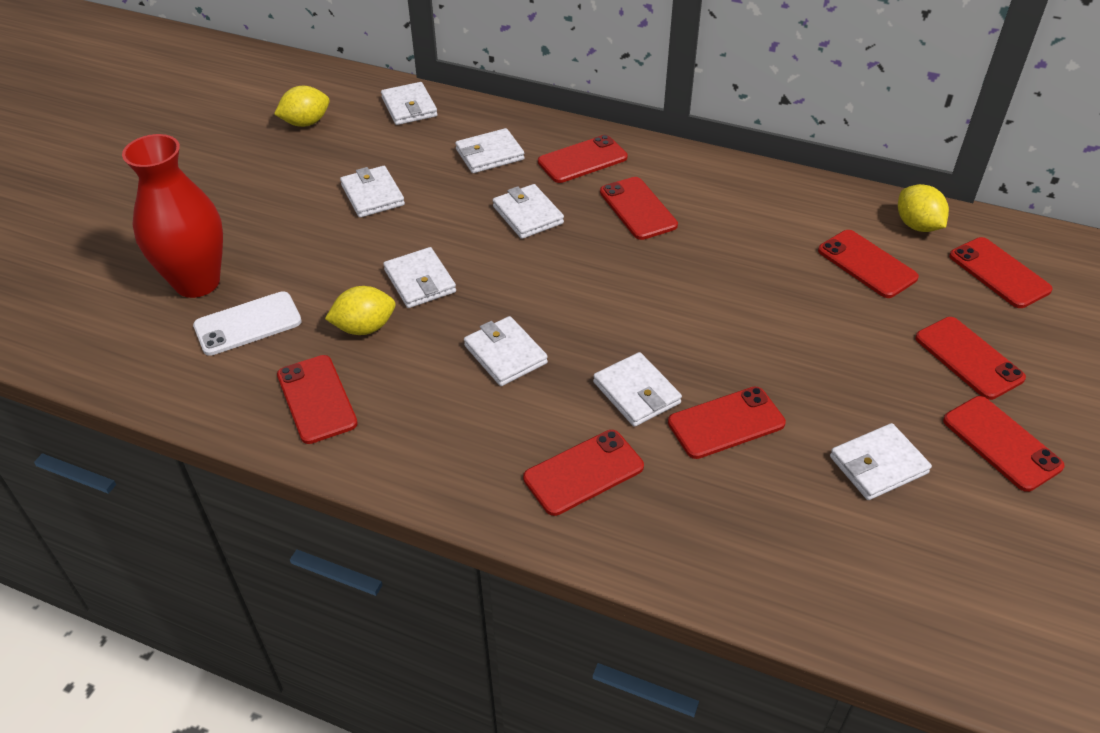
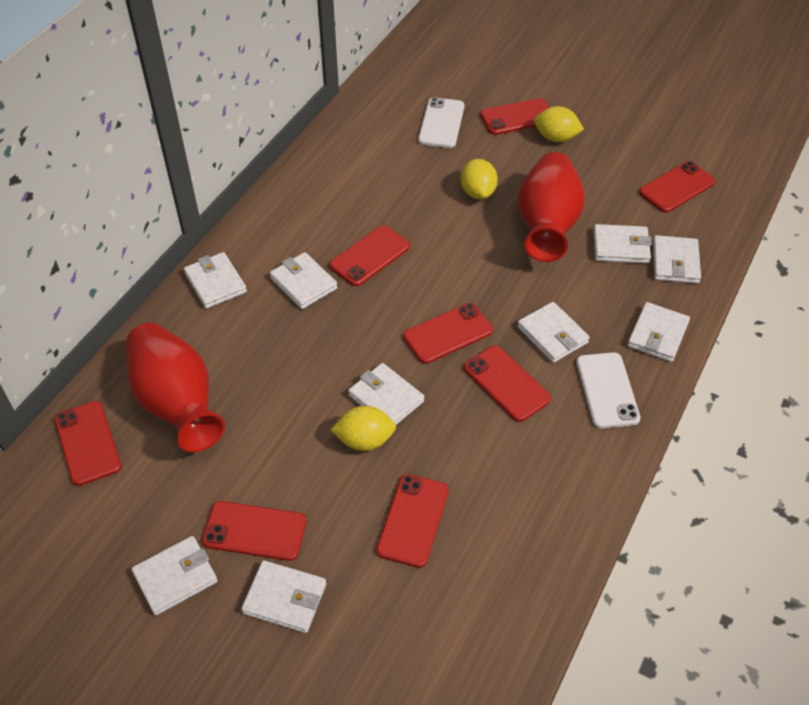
red phone: 9 -> 8
red vase: 1 -> 2
white phone: 1 -> 2
white wallet: 8 -> 9

